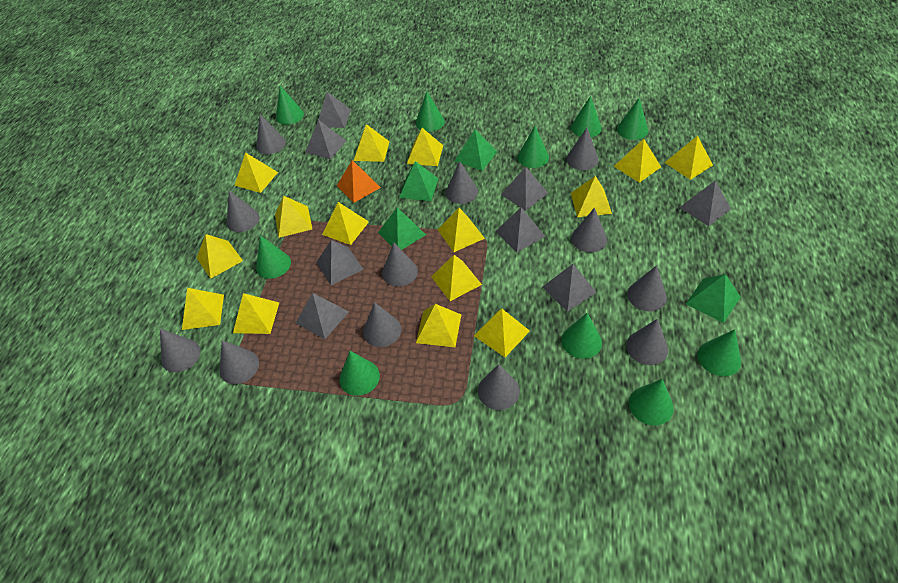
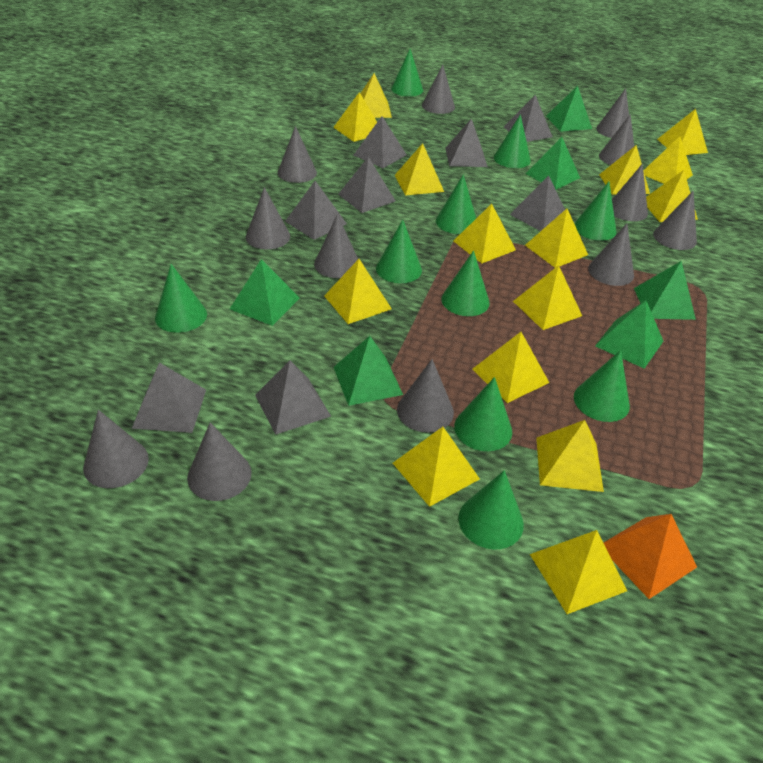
green pyramid: 4 -> 6

